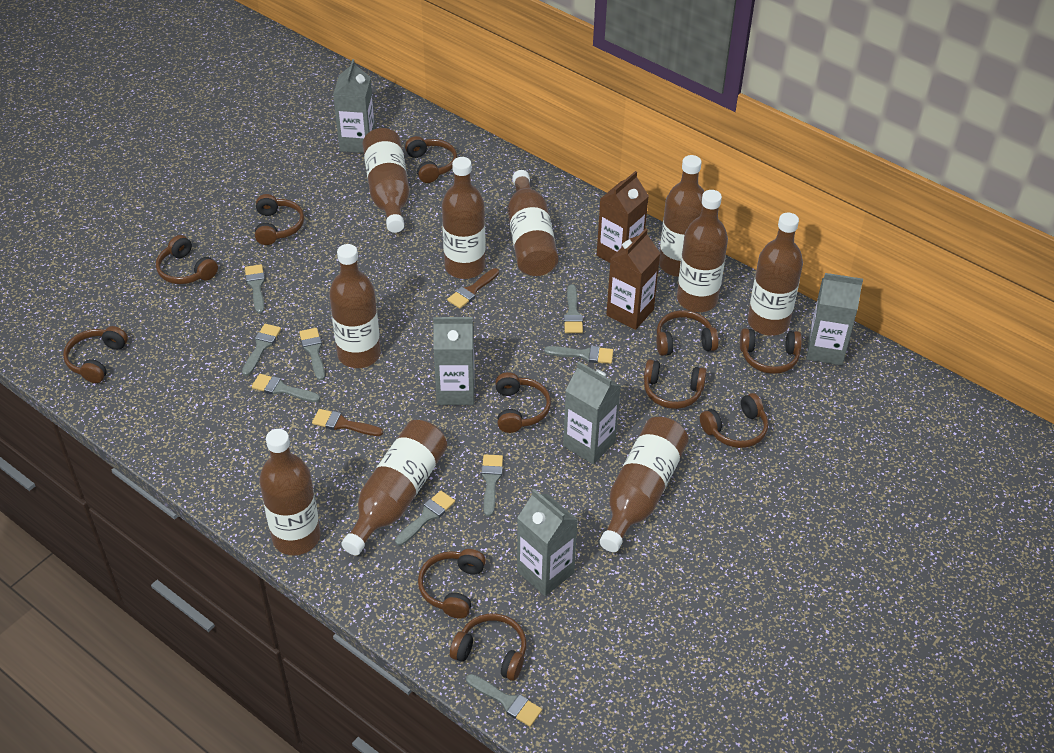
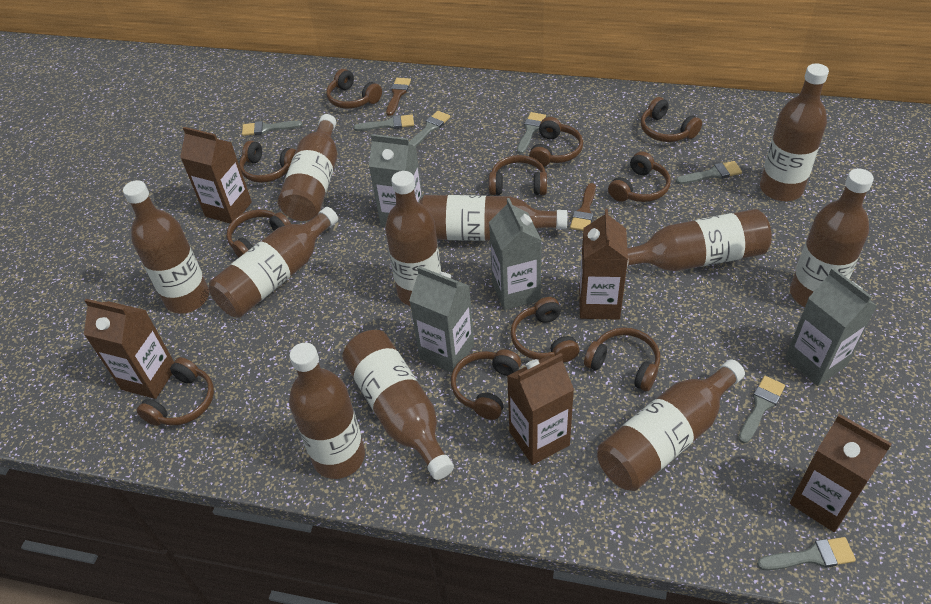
brown bottle: 10 -> 11
brown carton: 2 -> 5
grey brush: 9 -> 7
grey carton: 5 -> 4

